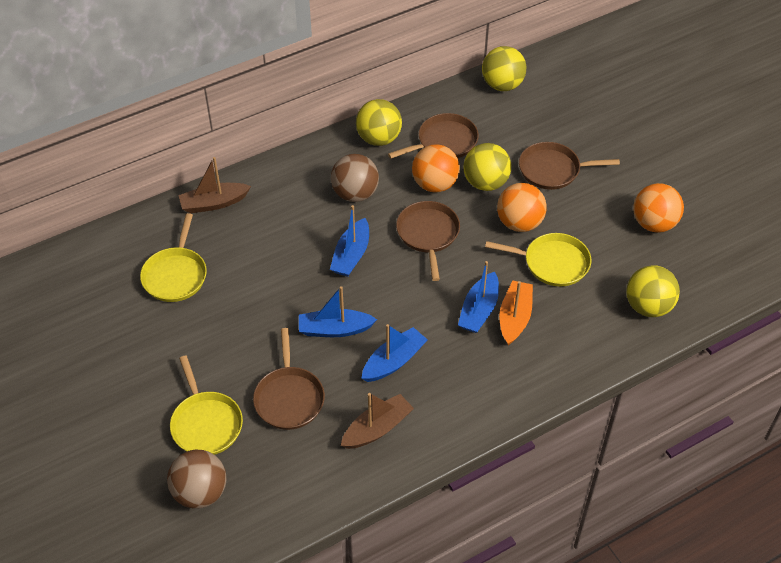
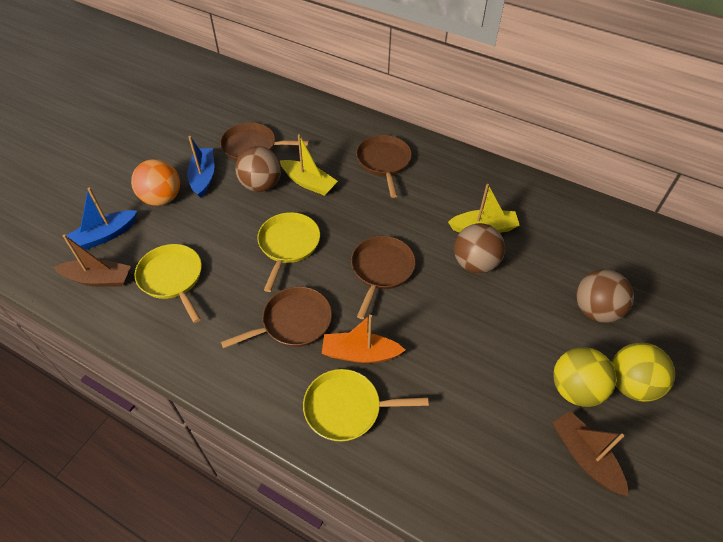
blue boat: 4 -> 2
brown ball: 2 -> 3
orange ball: 3 -> 1
yellow ball: 4 -> 2
yellow boat: 0 -> 2

